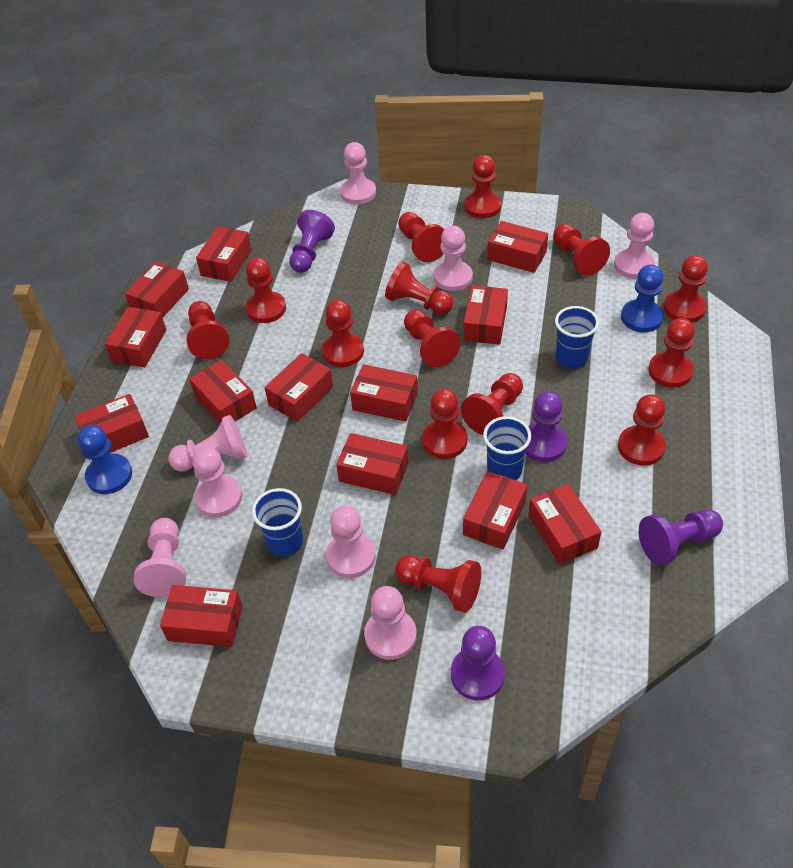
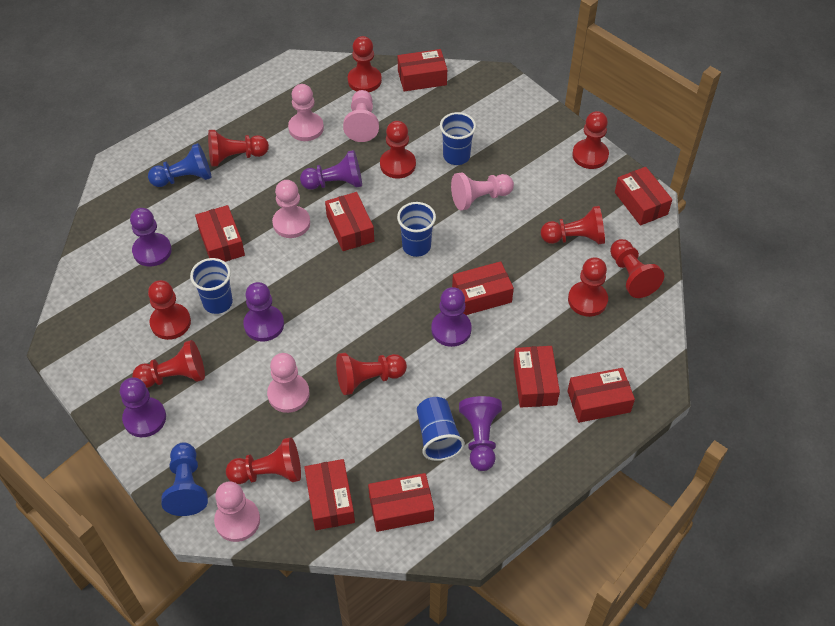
blue cup: 3 -> 4
pink pawn: 8 -> 6
purple pawn: 4 -> 6
red box: 13 -> 9
red pawn: 14 -> 11

